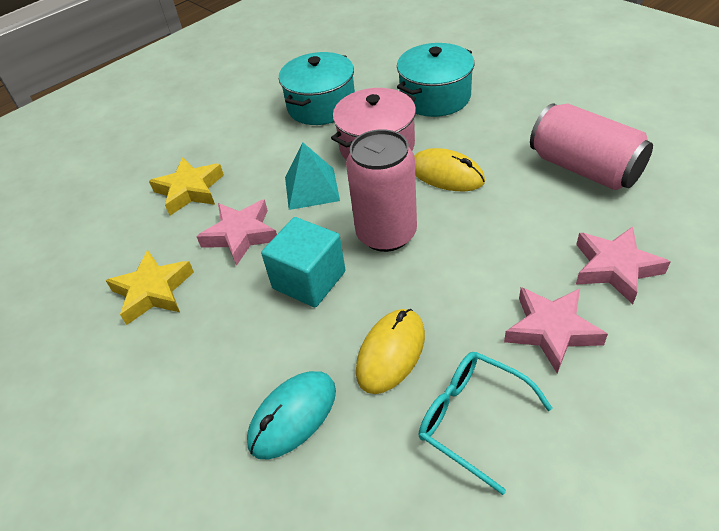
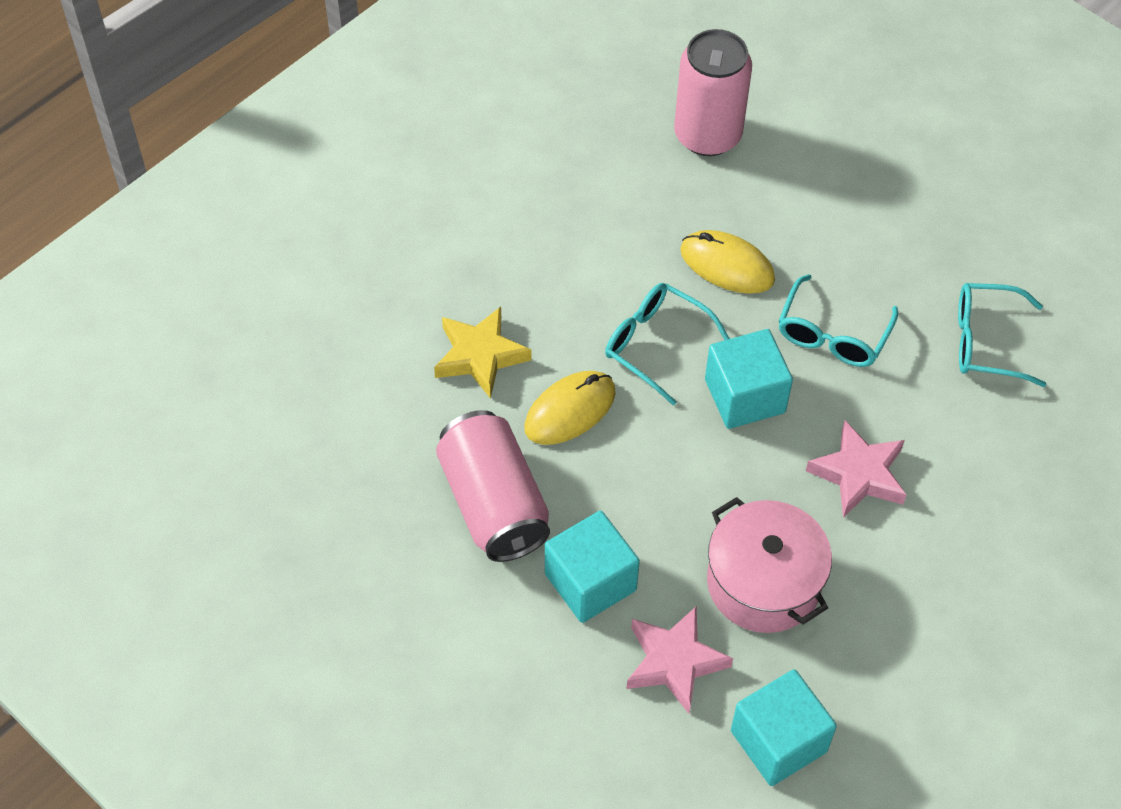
pink star: 3 -> 2
turquoise cube: 1 -> 3
turquoise glasses: 1 -> 3
turquoise mouse: 1 -> 0
turquoise pot: 2 -> 0
turquoise pyramid: 1 -> 0
yellow star: 2 -> 1

